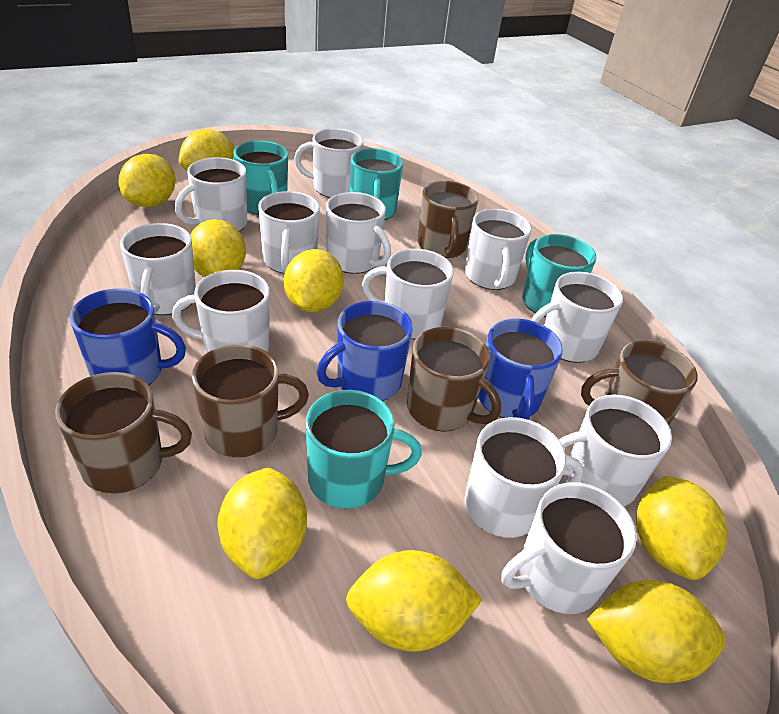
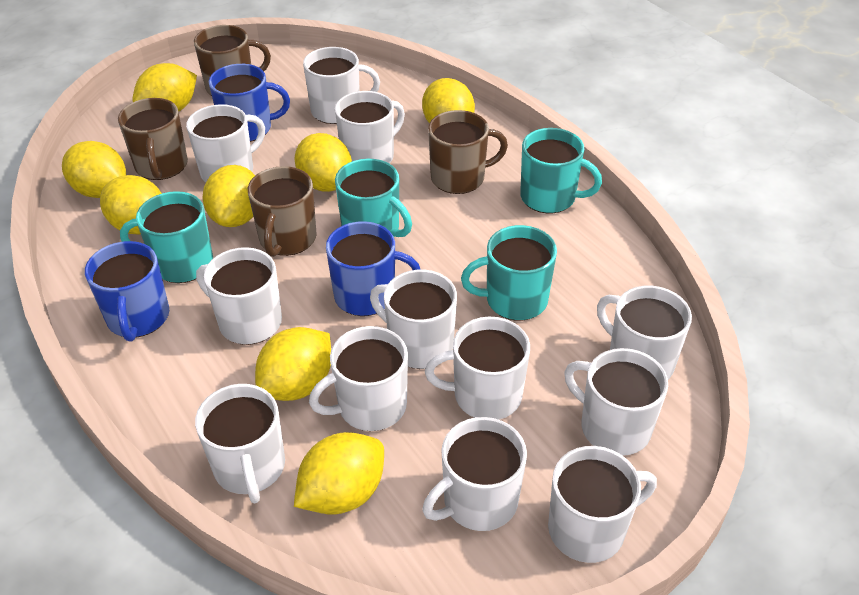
brown mug: 5 -> 4

